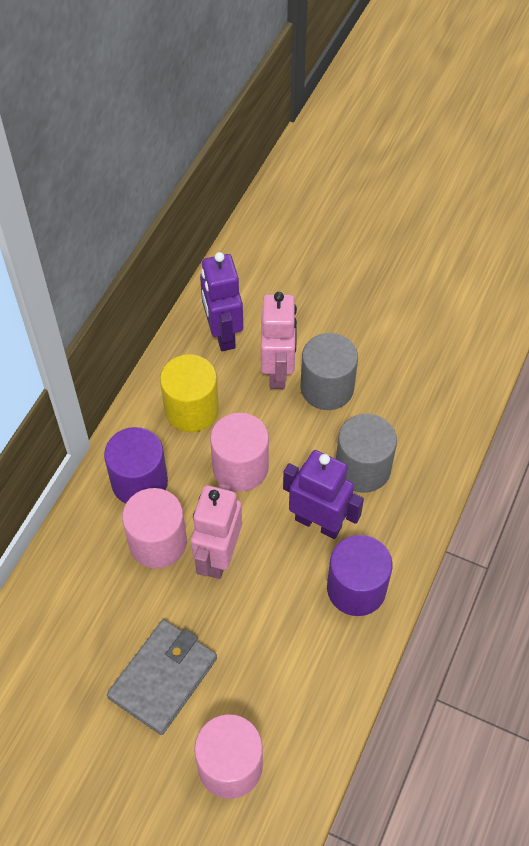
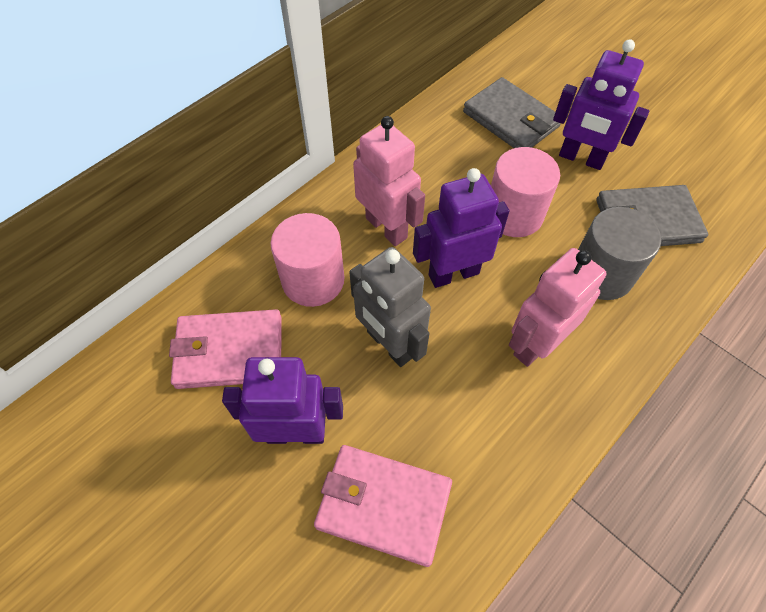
grey cylinder: 2 -> 1
grey robot: 0 -> 1
grey wallet: 1 -> 2
pink cylinder: 3 -> 2
pink wallet: 0 -> 2
purple cylinder: 2 -> 0
purple robot: 2 -> 3
yellow cylinder: 1 -> 0

